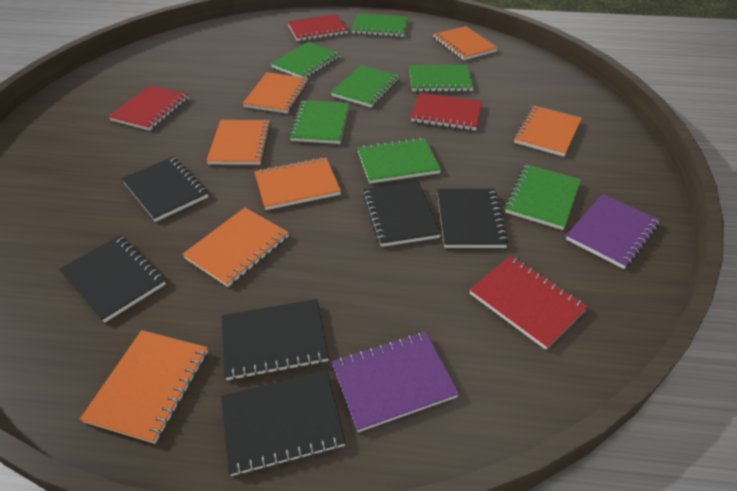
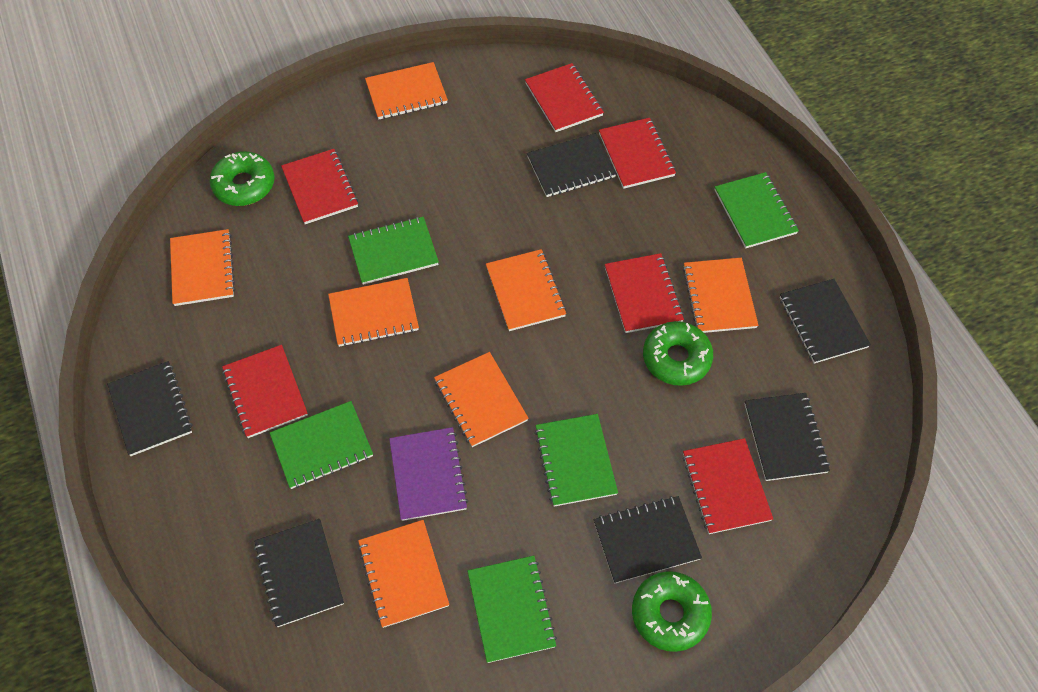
green donut: 0 -> 3
green notebook: 7 -> 5
purple notebook: 2 -> 1
red notebook: 4 -> 6

